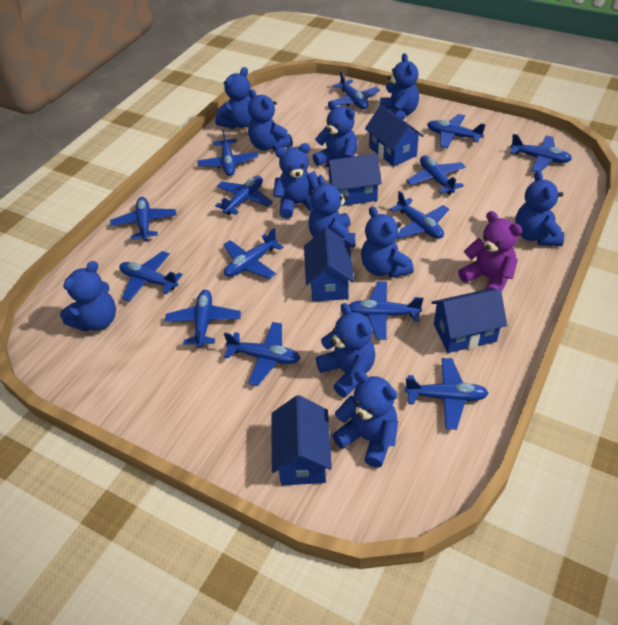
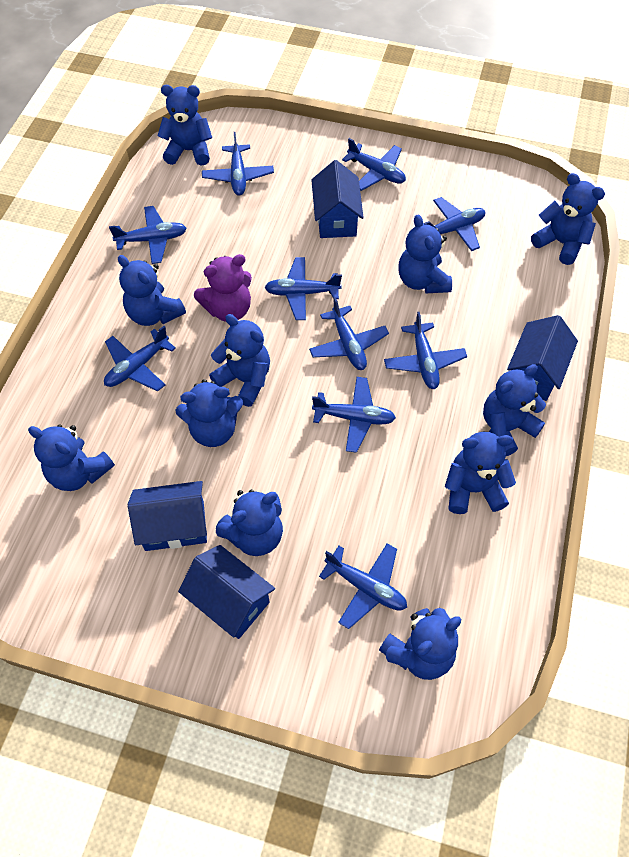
blue house: 5 -> 4
blue plane: 14 -> 10

